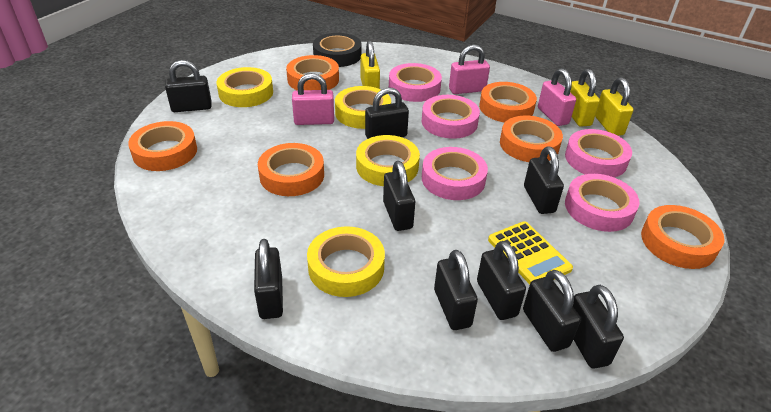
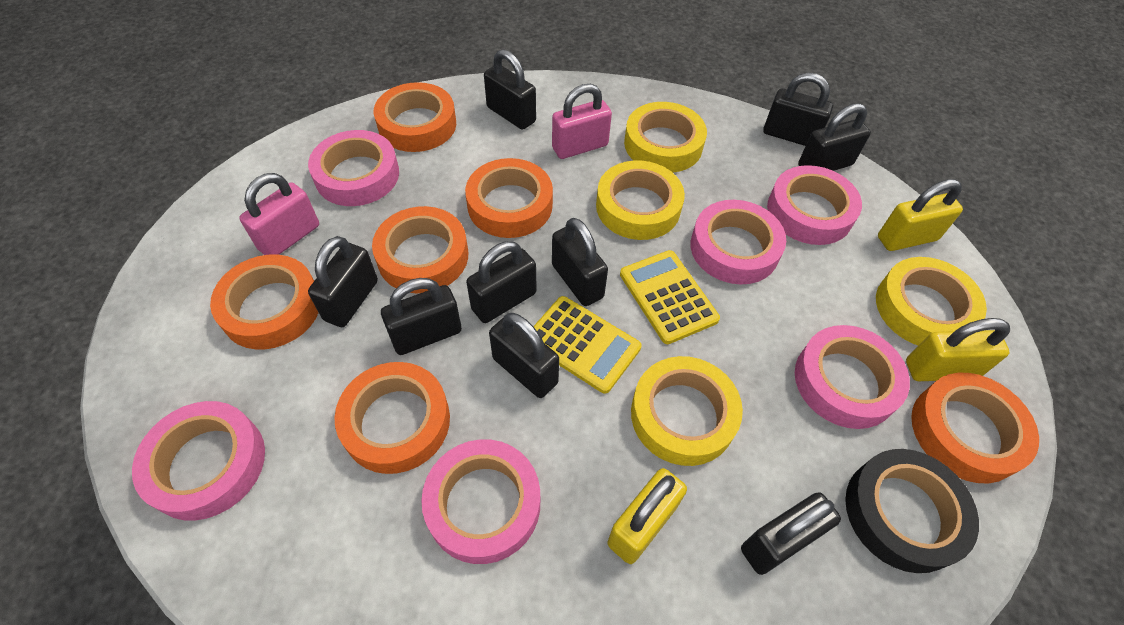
pink padlock: 3 -> 2
pink tape: 5 -> 6
yellow calculator: 1 -> 2

